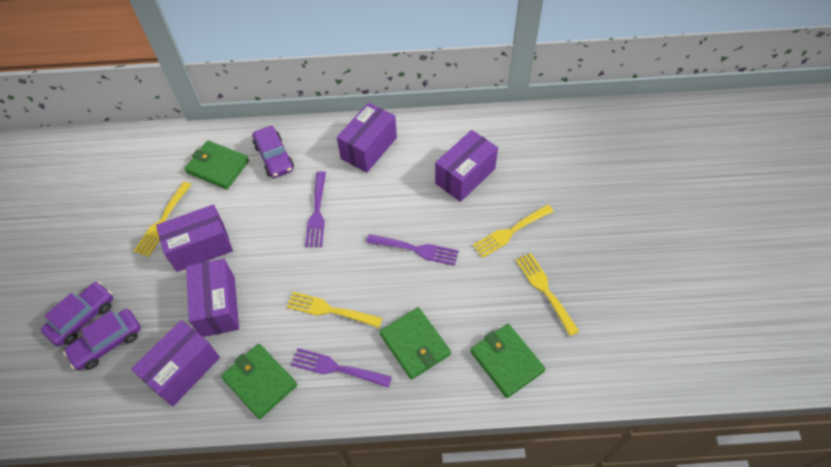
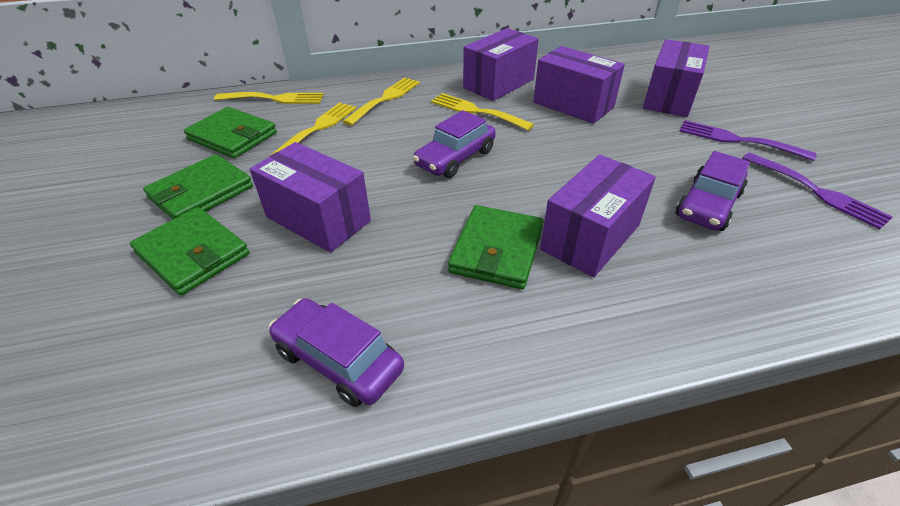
purple fork: 3 -> 2

